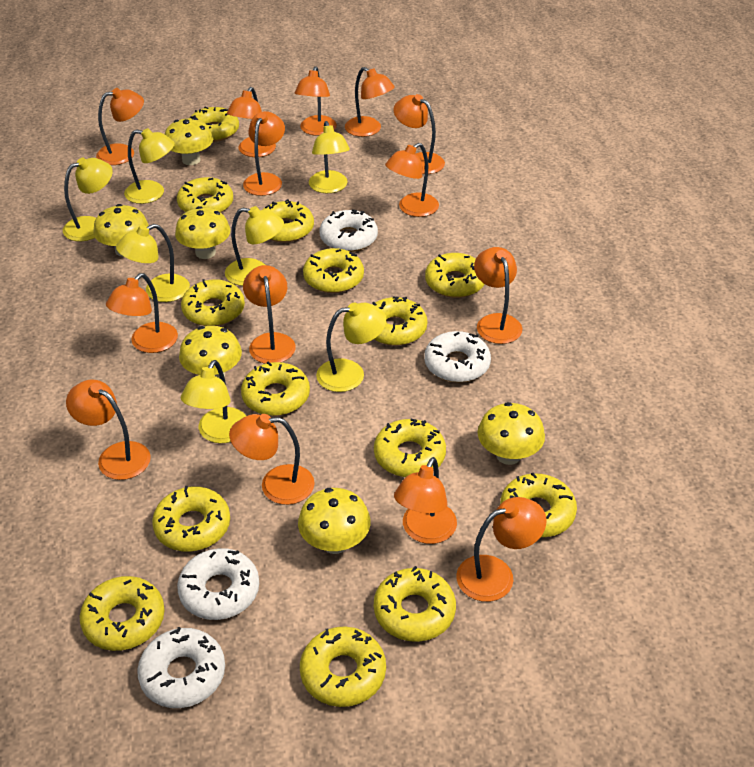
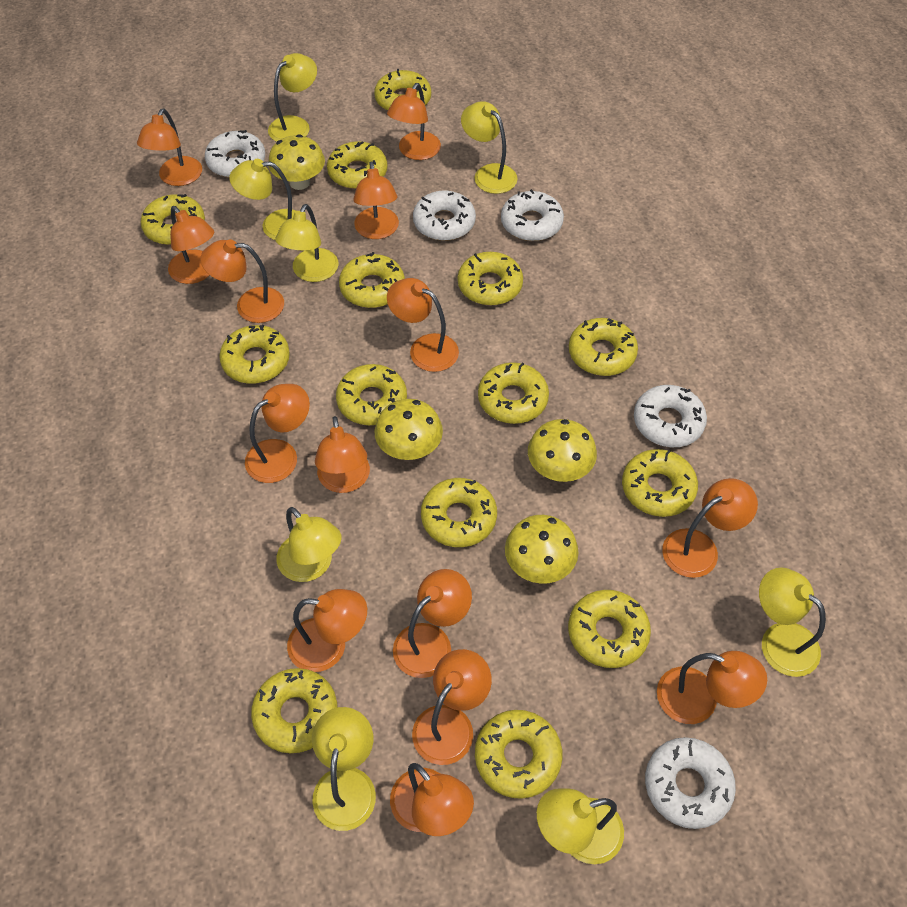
white donut: 4 -> 5
yellow lamp: 7 -> 8
yellow mushroom: 6 -> 4

